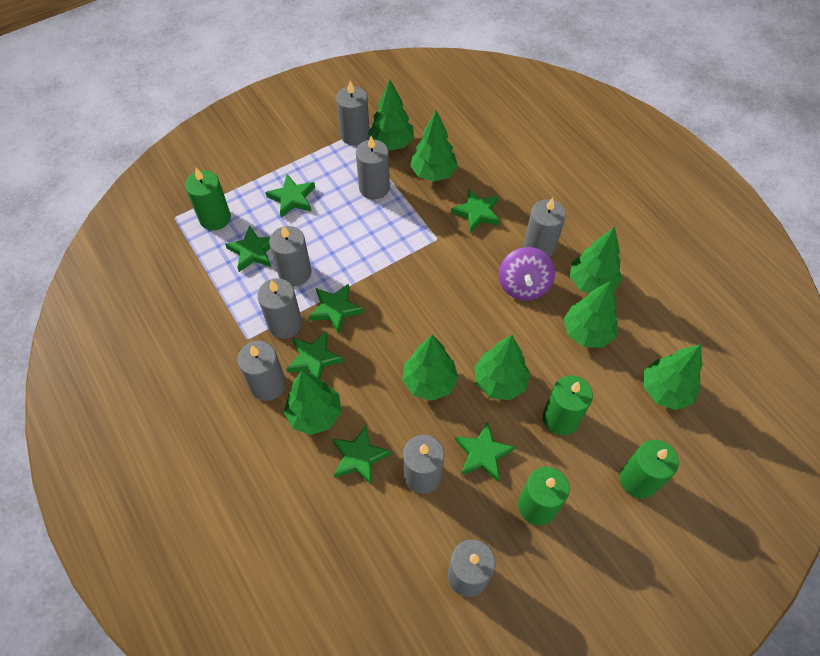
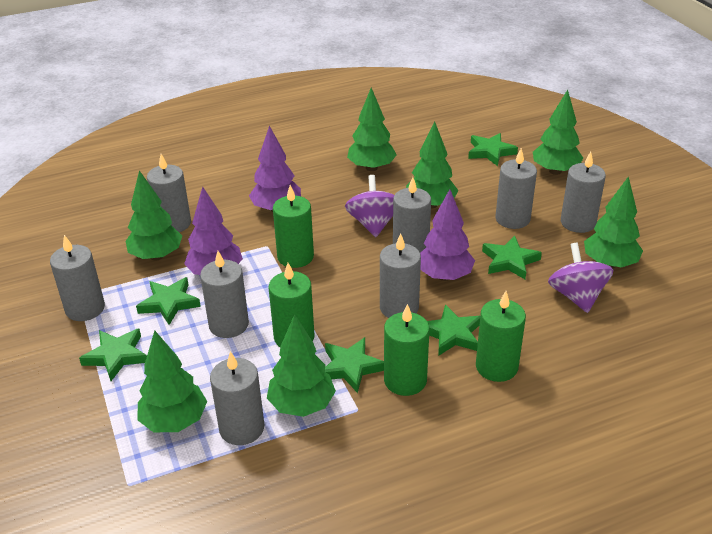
green star: 7 -> 6
green tree: 8 -> 7
purple spinning top: 1 -> 2
purple tree: 0 -> 3

